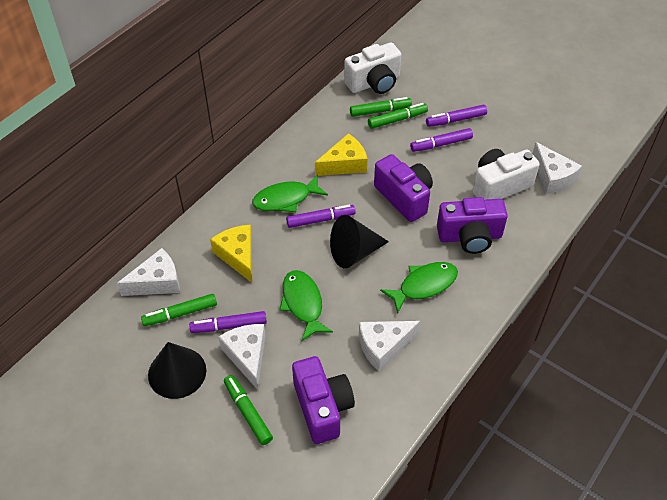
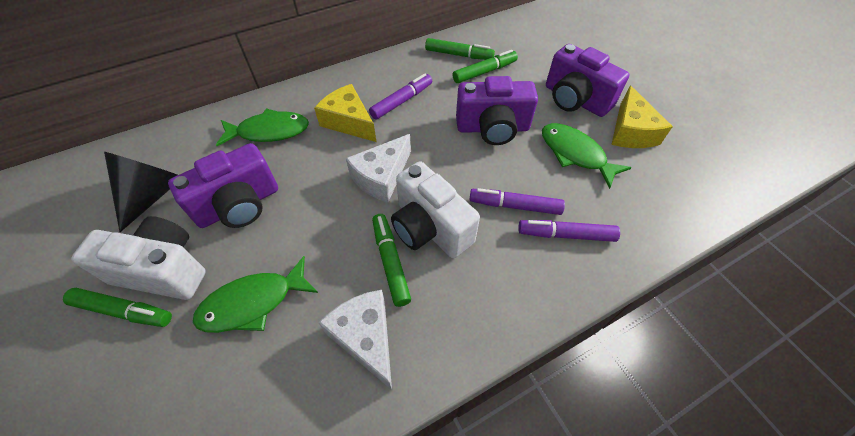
black cone: 2 -> 1
purple marker: 4 -> 3
white cheese: 4 -> 2

